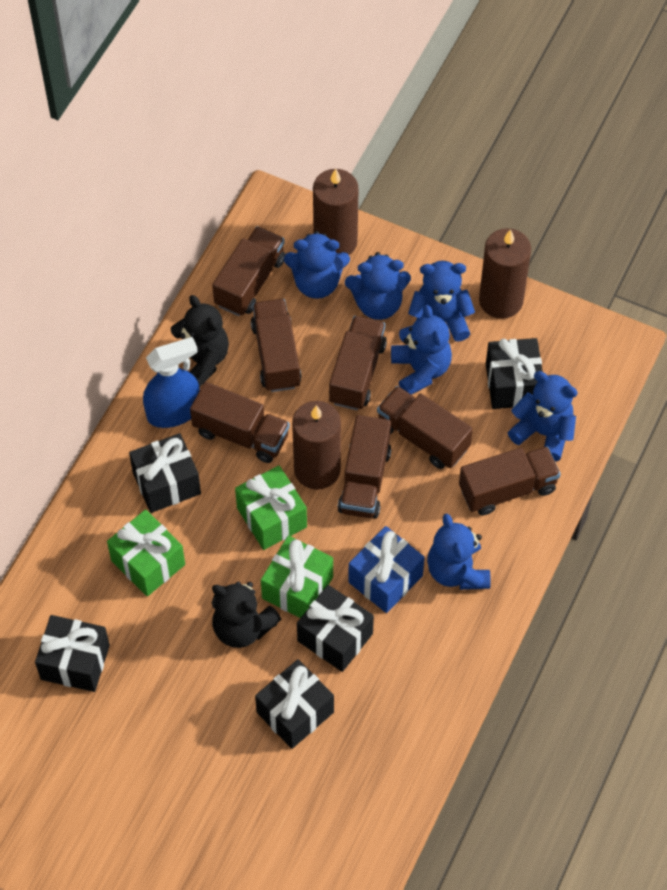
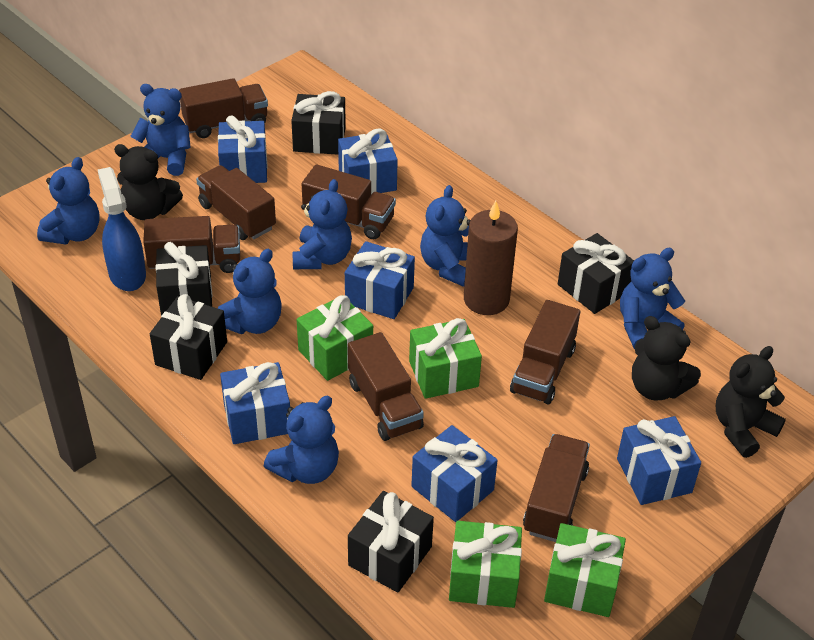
black teddy bear: 2 -> 3
blue gift: 1 -> 6
blue teddy bear: 6 -> 7
brown candle: 3 -> 1
green gift: 3 -> 4

